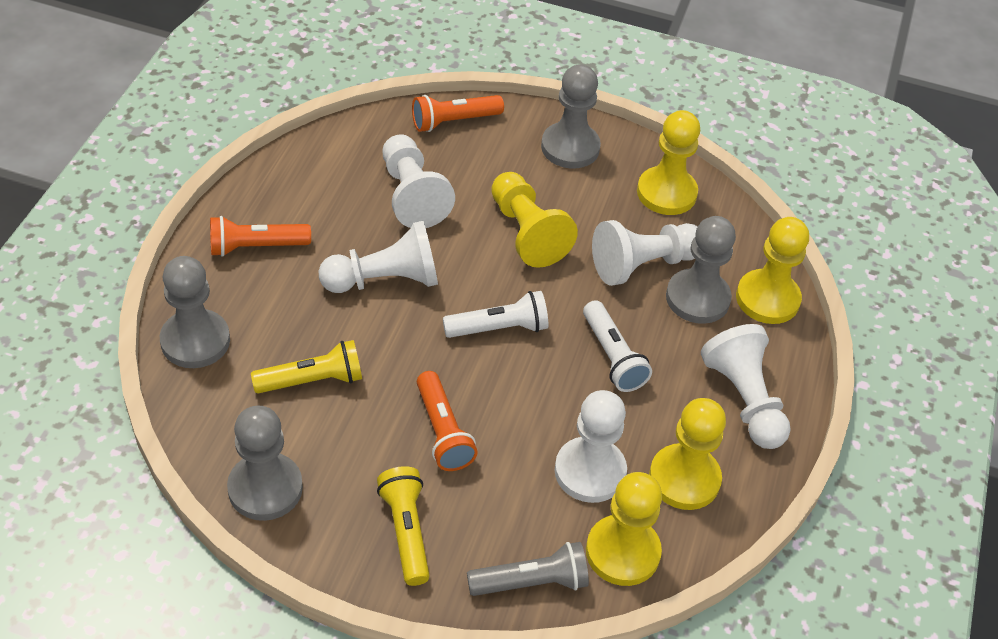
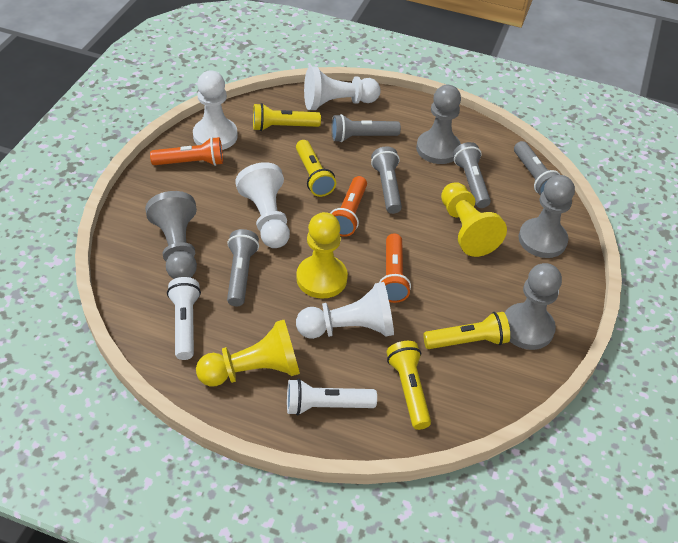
grey flashlight: 1 -> 5
white pawn: 5 -> 4
yellow flashlight: 2 -> 4
yellow pawn: 5 -> 3

